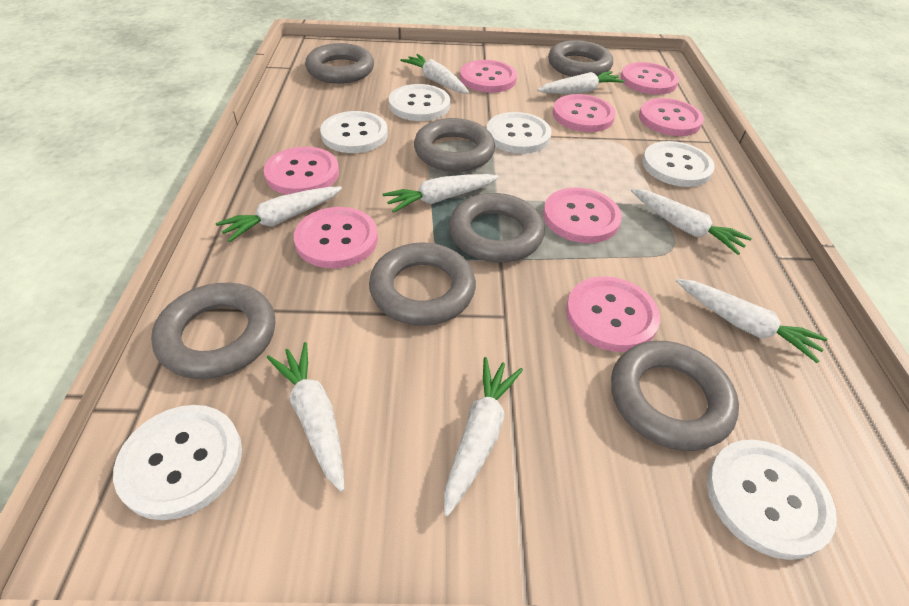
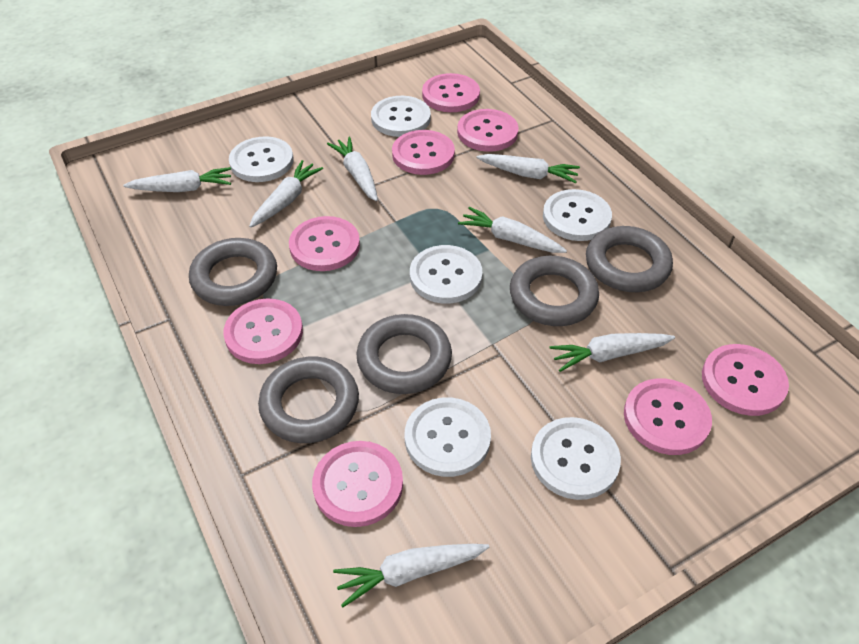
grey ring: 7 -> 5
white carrot: 8 -> 7

